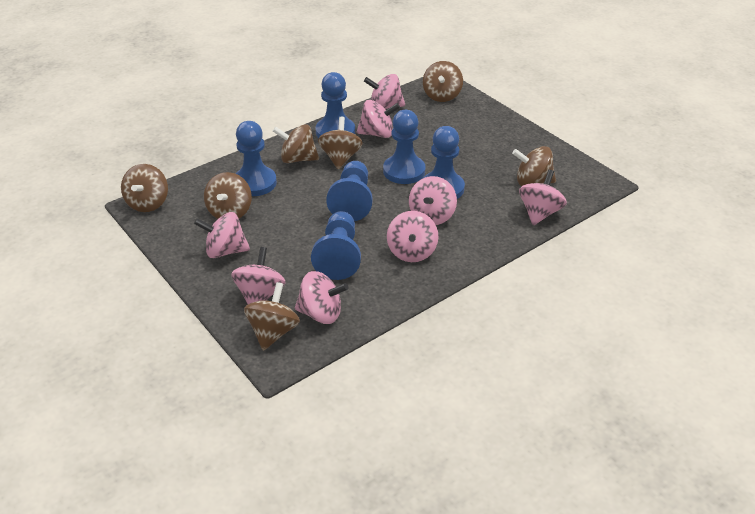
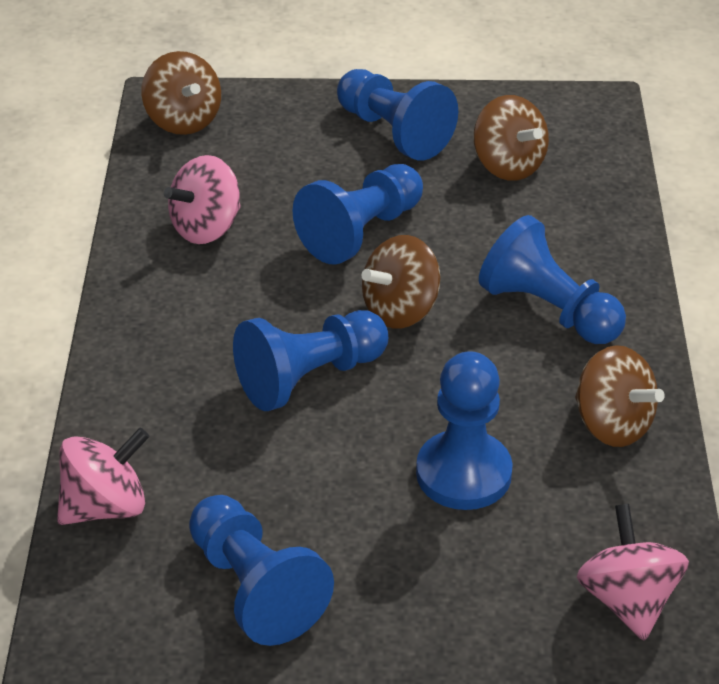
brown spinning top: 7 -> 4
pink spinning top: 8 -> 3

